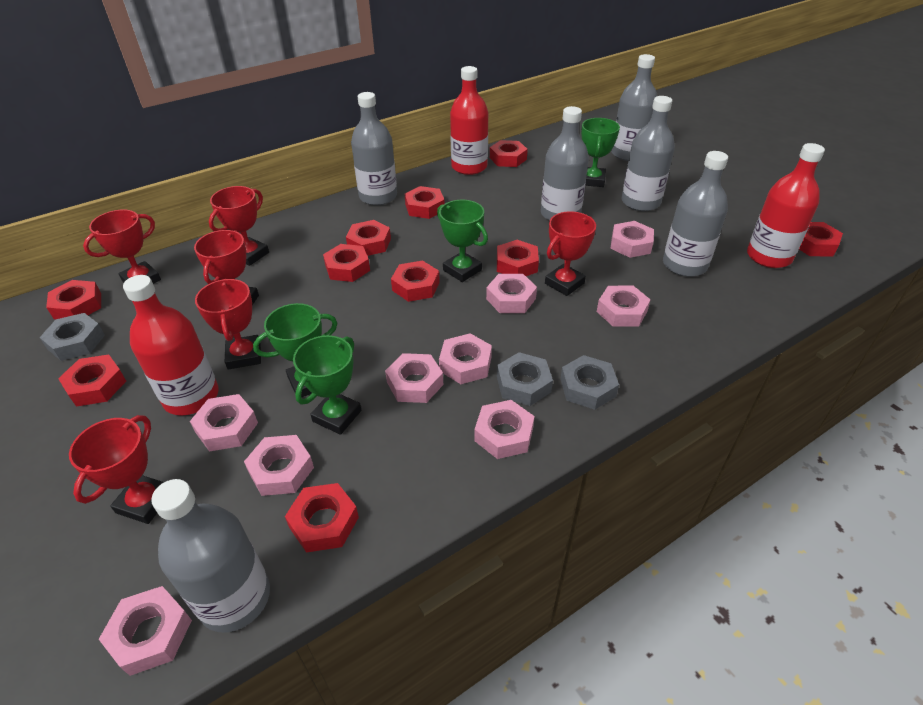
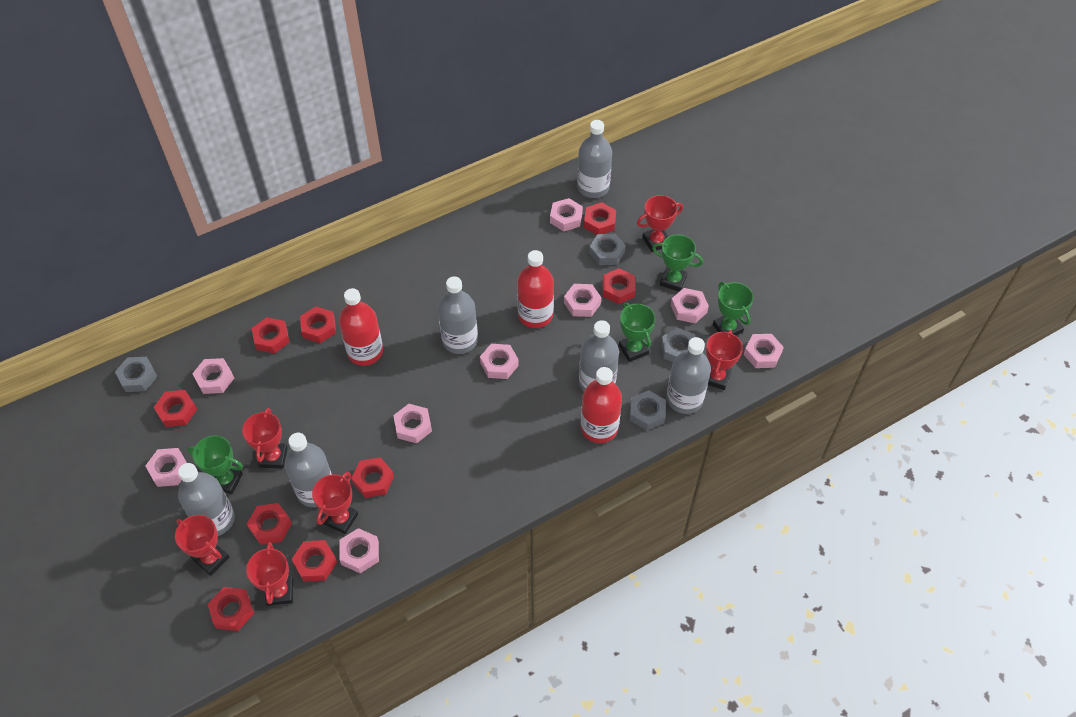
grey nut: 3 -> 4
red nut: 10 -> 9

